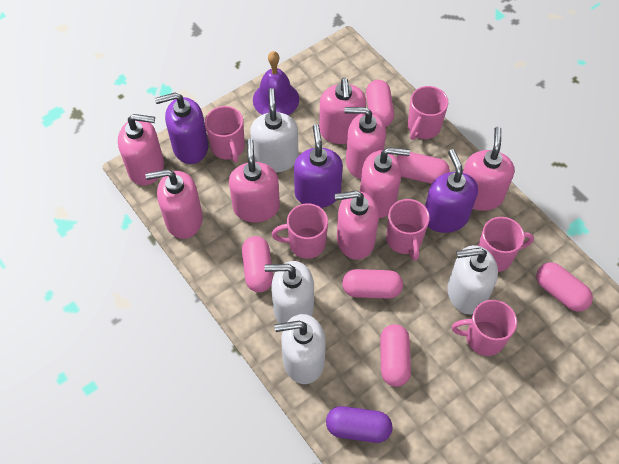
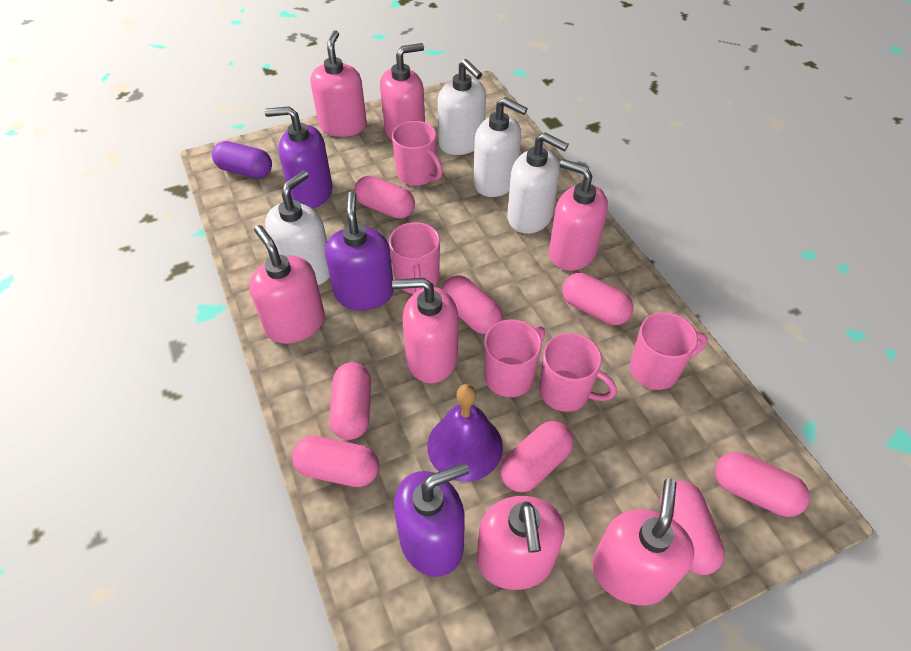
pink capsule: 6 -> 8
pink mug: 6 -> 5
pink soap dispenser: 8 -> 7

